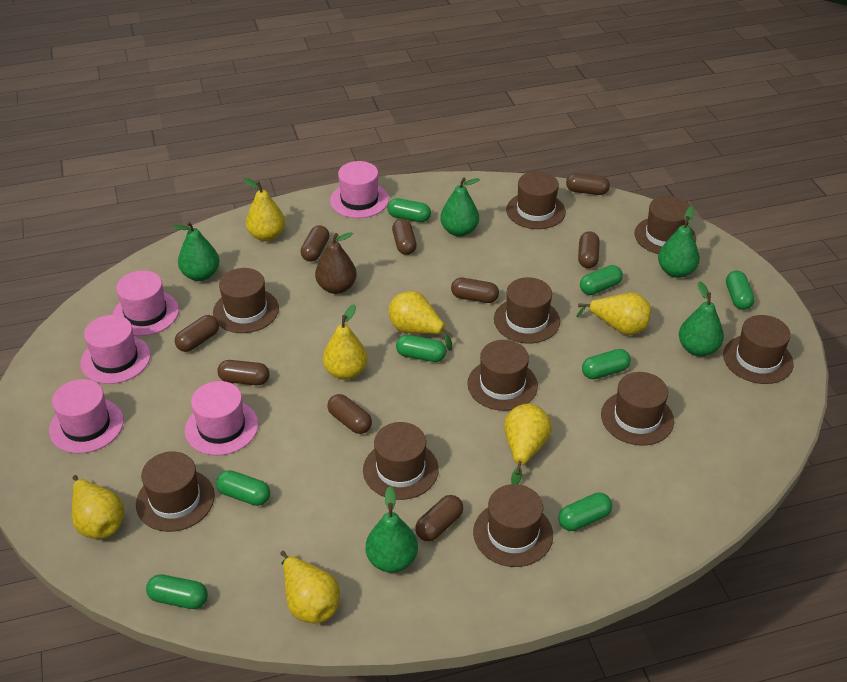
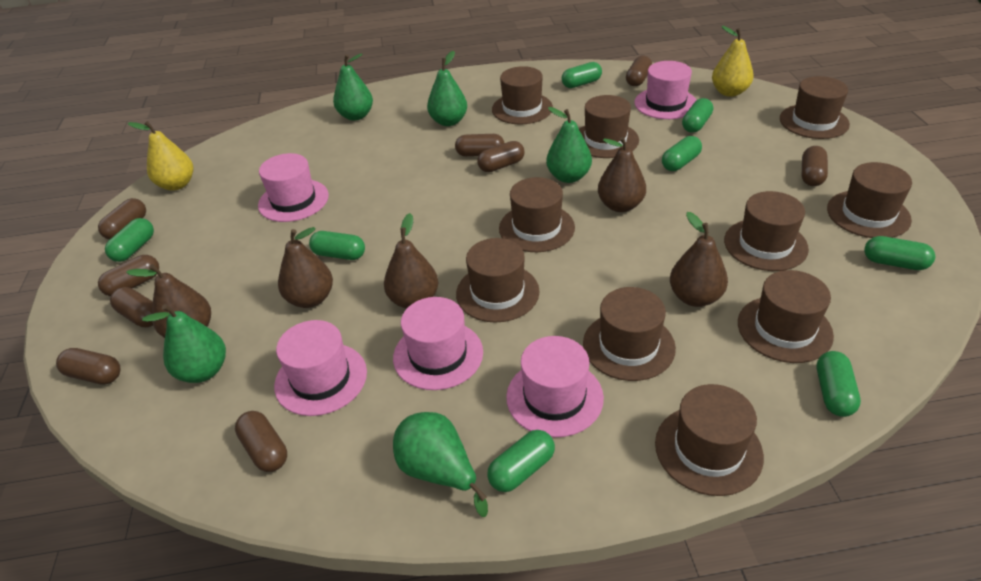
brown pear: 1 -> 5
yellow pear: 7 -> 2

